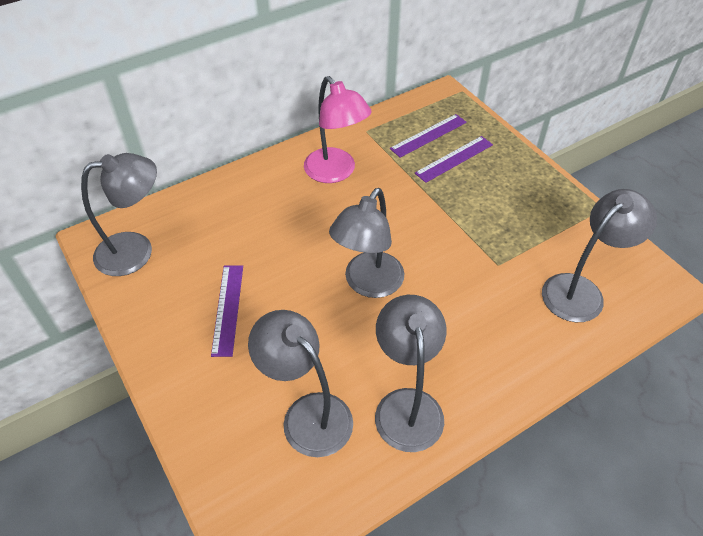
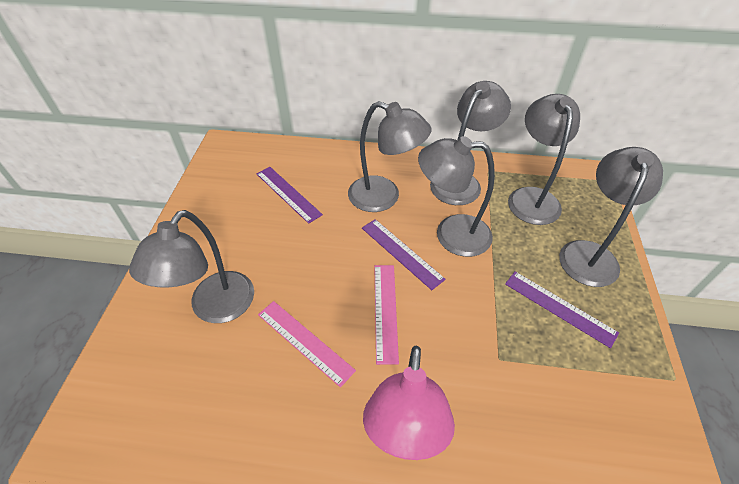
grey lamp: 5 -> 6
pink ruler: 0 -> 2

